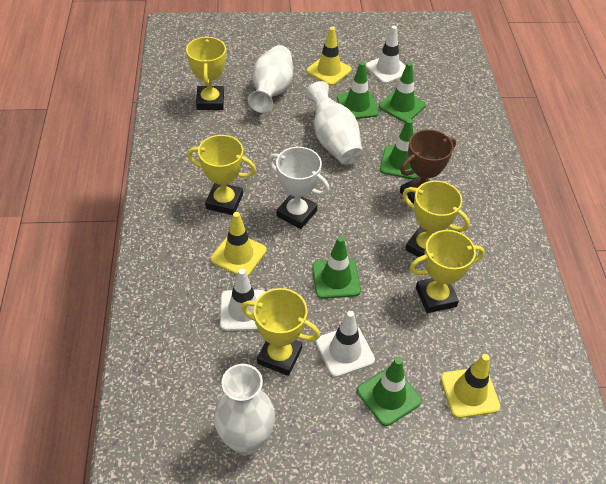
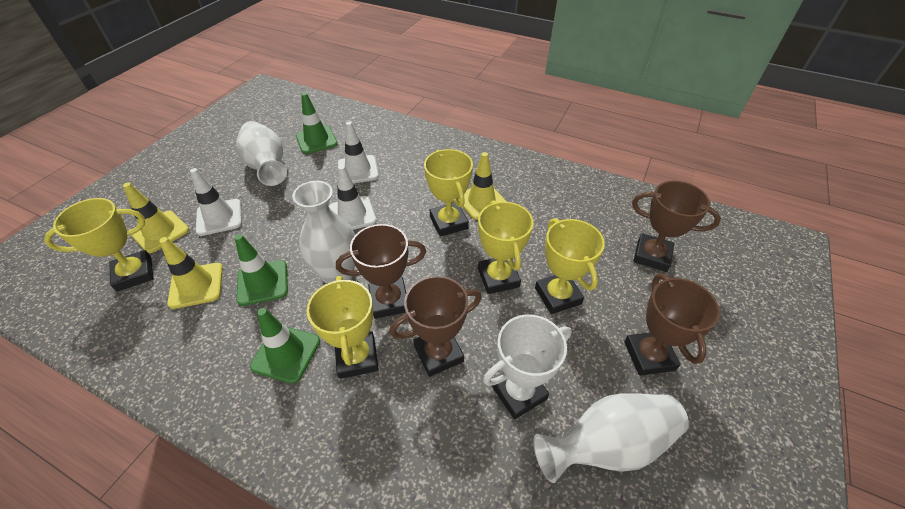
brown trophy: 1 -> 4
green traffic cone: 5 -> 3

